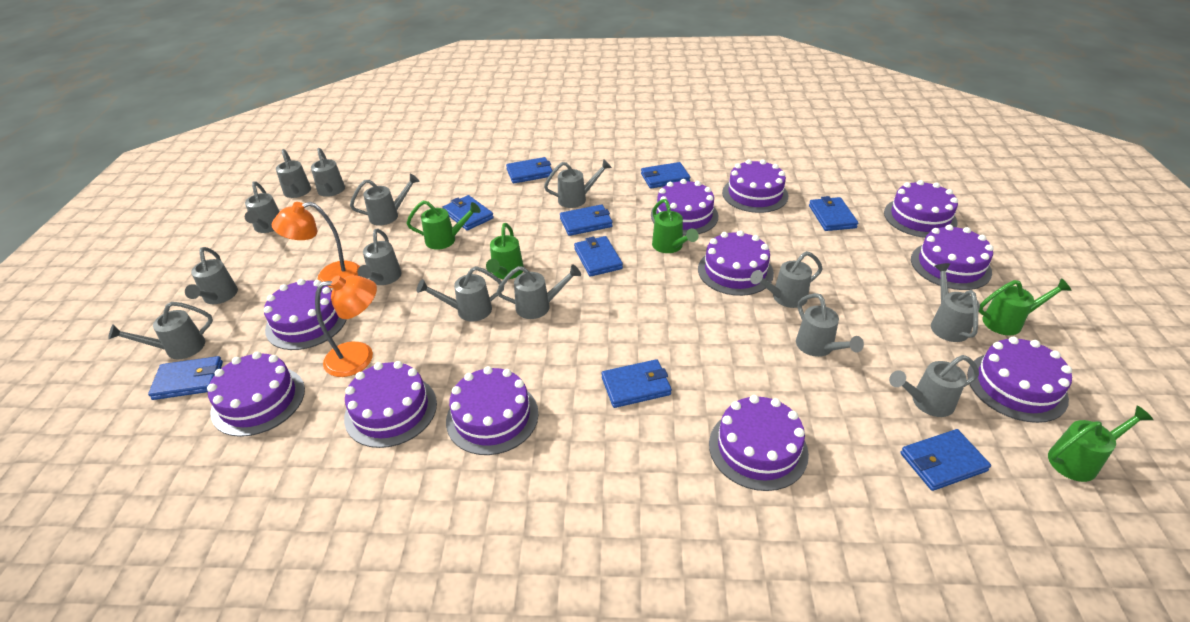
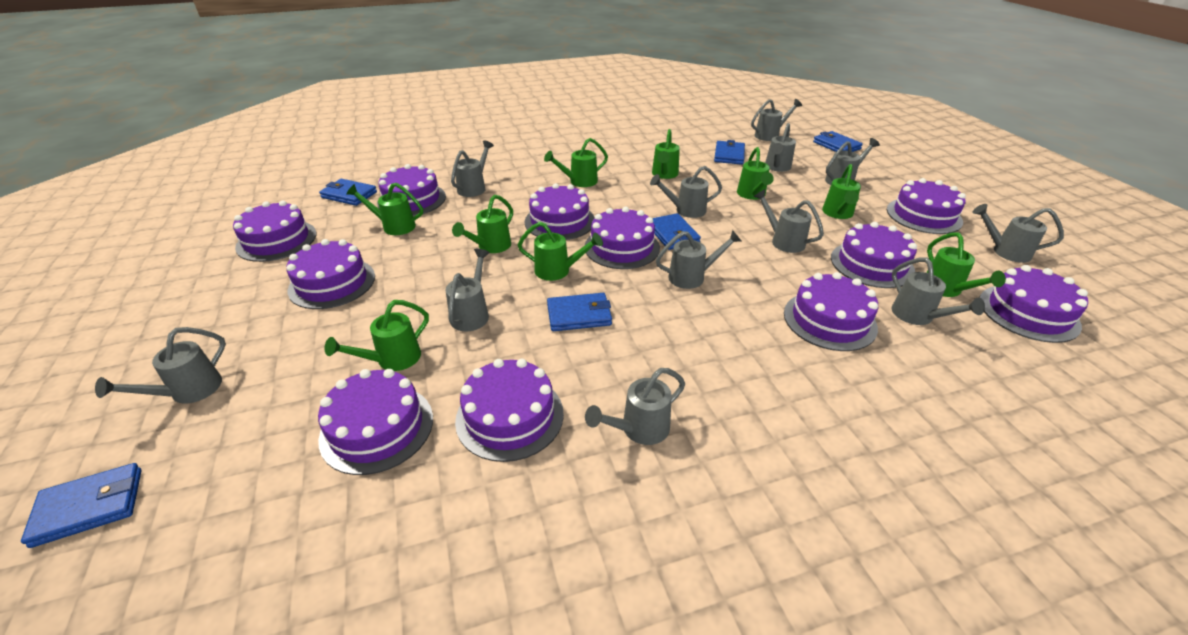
blue wallet: 9 -> 6
green watering can: 5 -> 9
grey watering can: 14 -> 12
orange lamp: 2 -> 0

